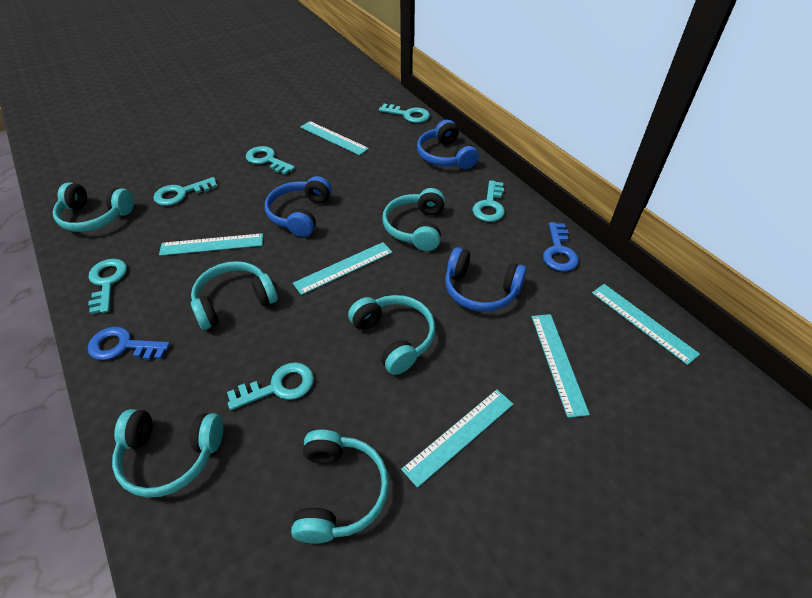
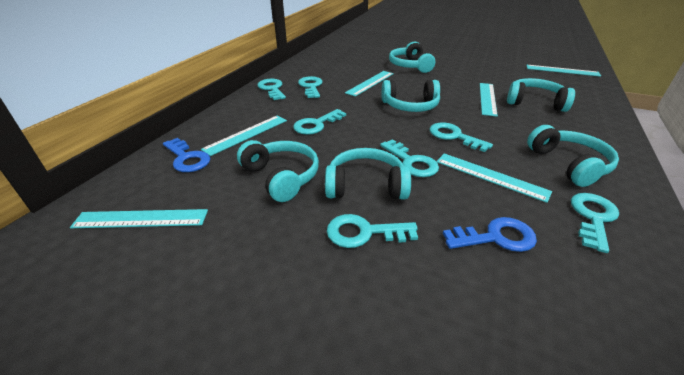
blue headphones: 3 -> 0
turquoise key: 6 -> 7

